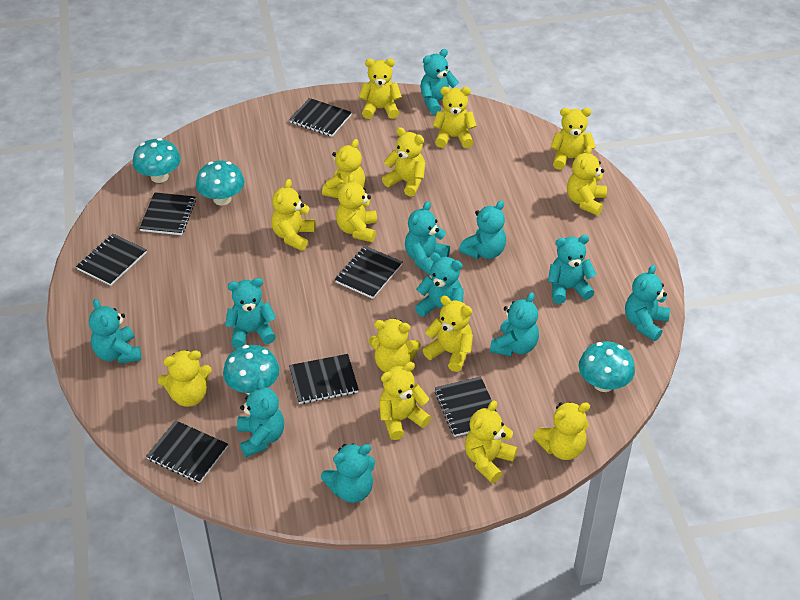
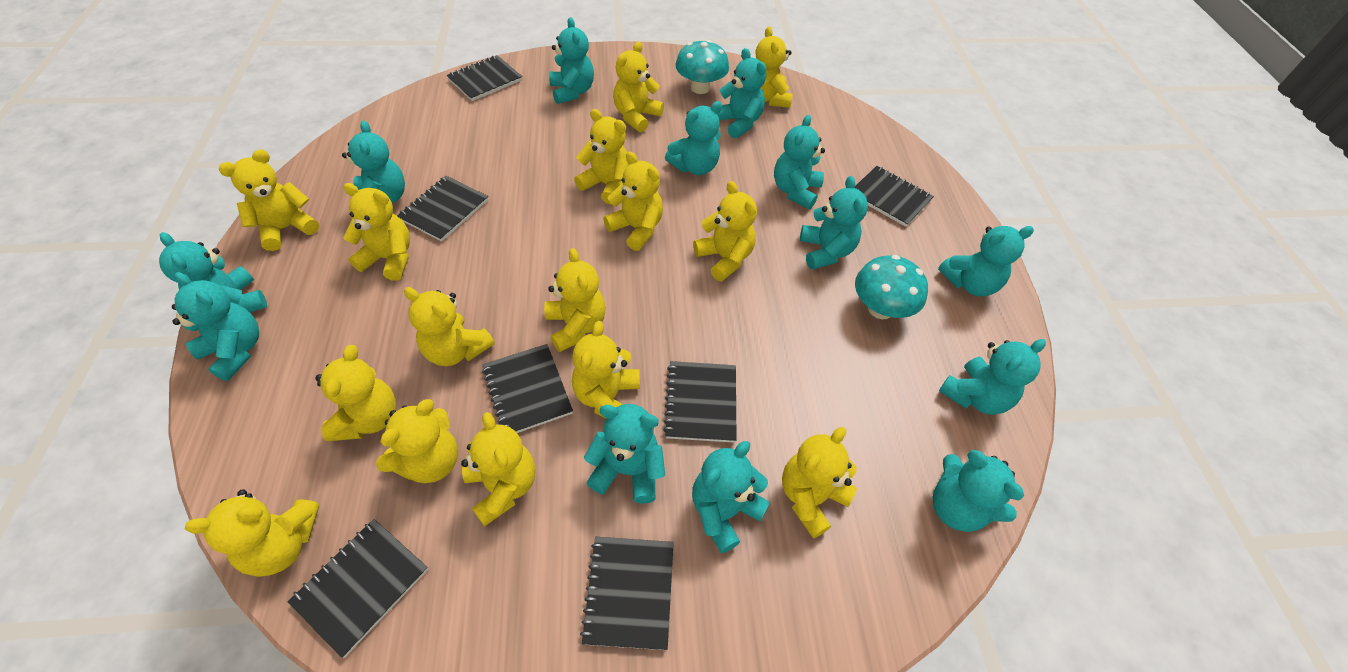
turquoise mushroom: 4 -> 2
turquoise teddy bear: 11 -> 13
yellow teddy bear: 14 -> 15

